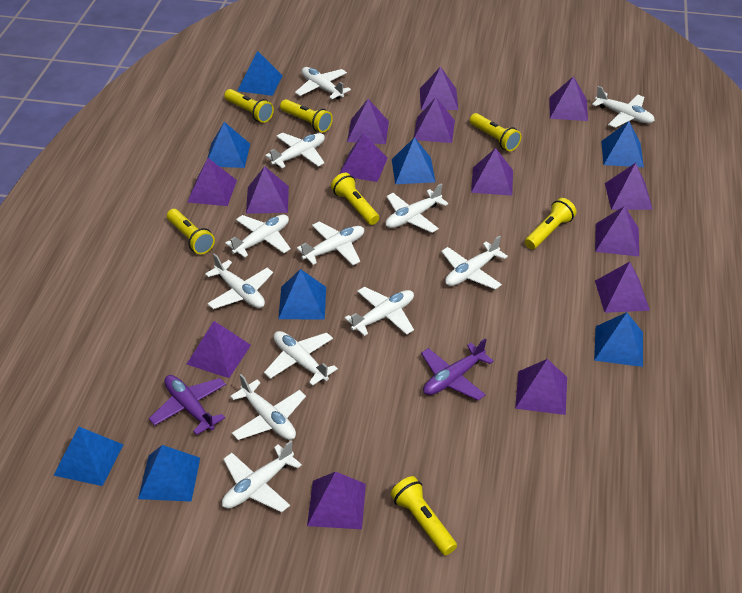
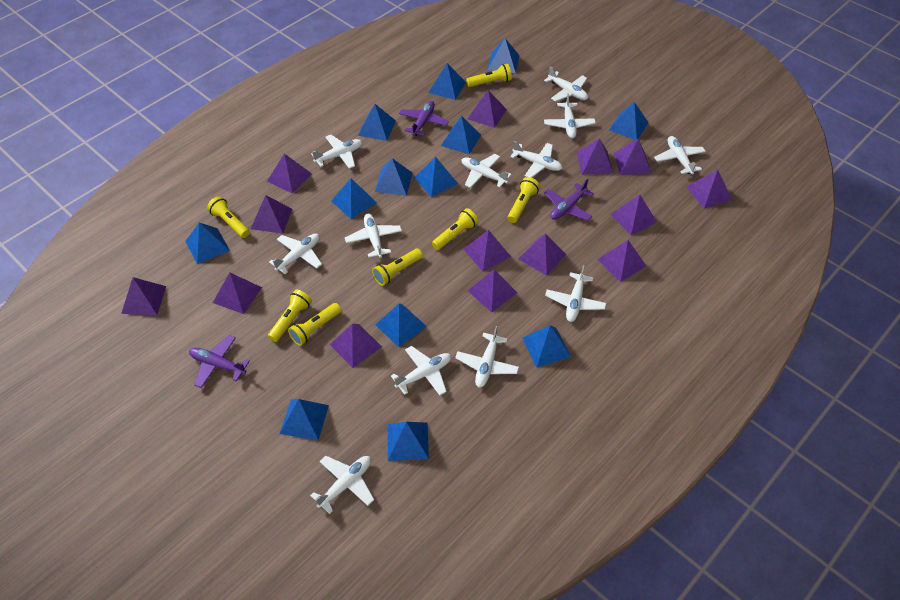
blue pyramid: 8 -> 13
purple plane: 2 -> 3

